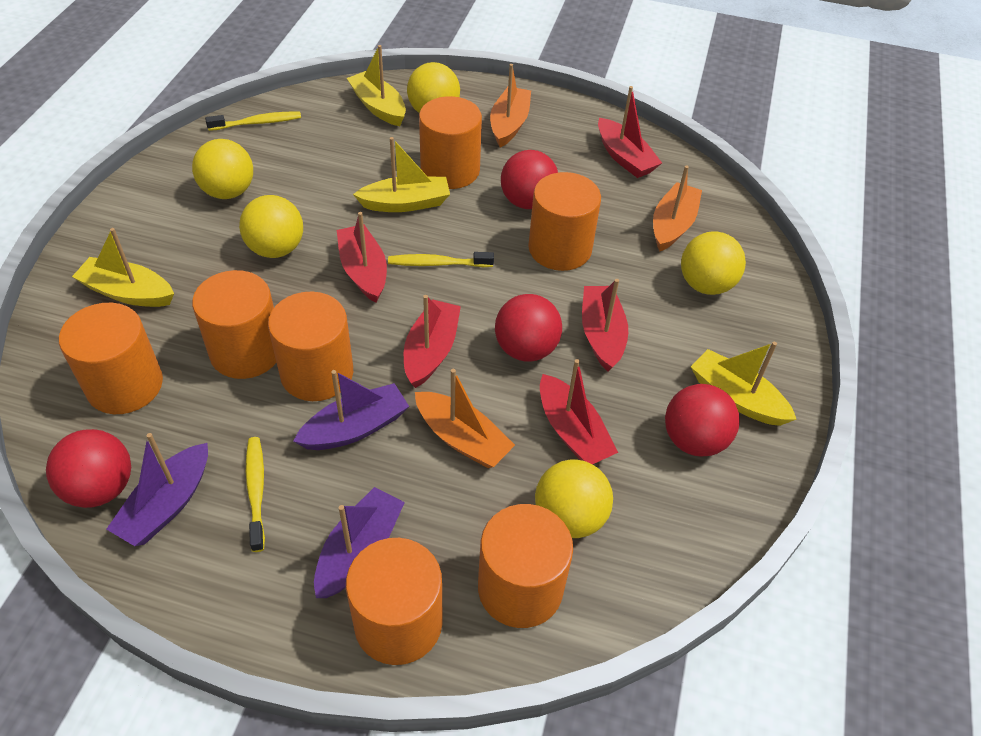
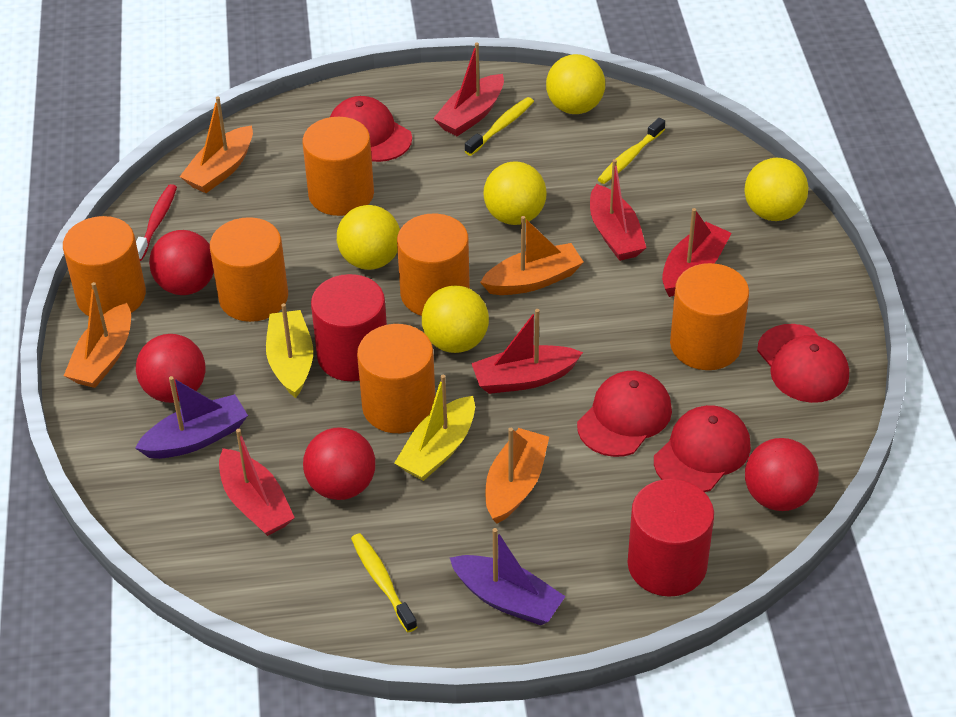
orange boat: 3 -> 4
orange cylinder: 7 -> 6
purple boat: 3 -> 2
red cap: 0 -> 4
red cylinder: 0 -> 2
red toothbrush: 0 -> 1
yellow boat: 4 -> 2

